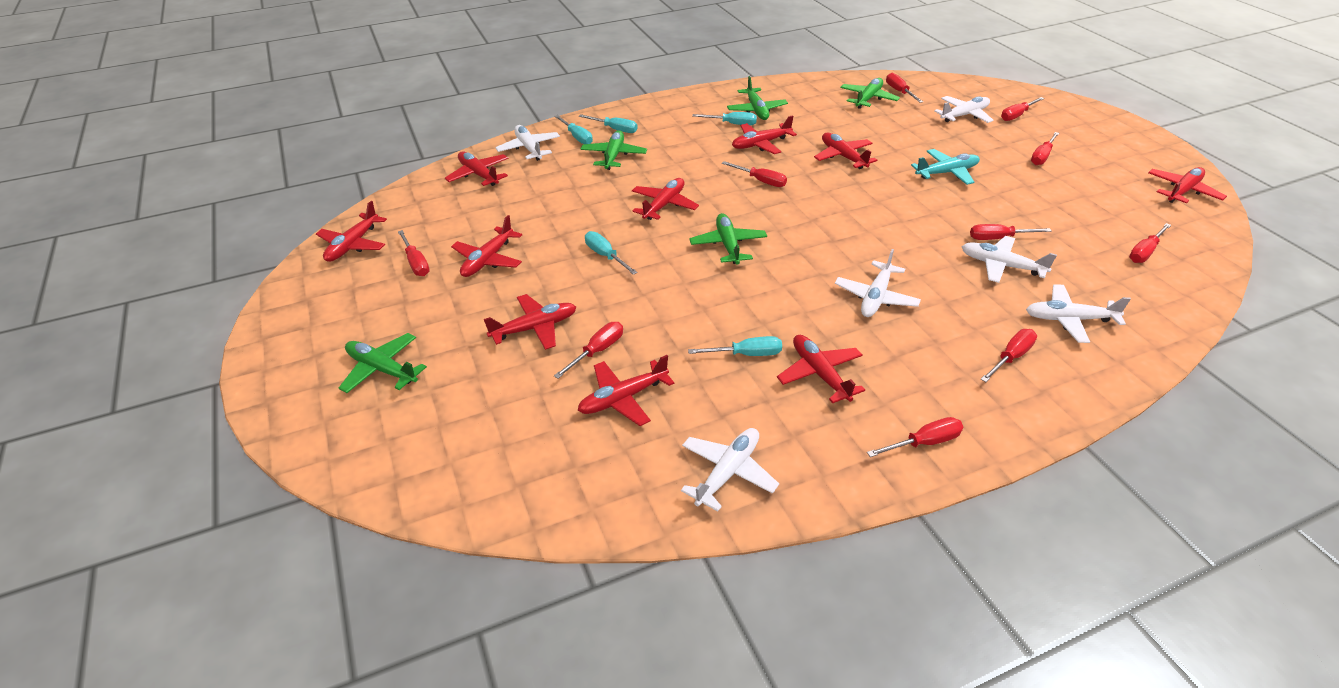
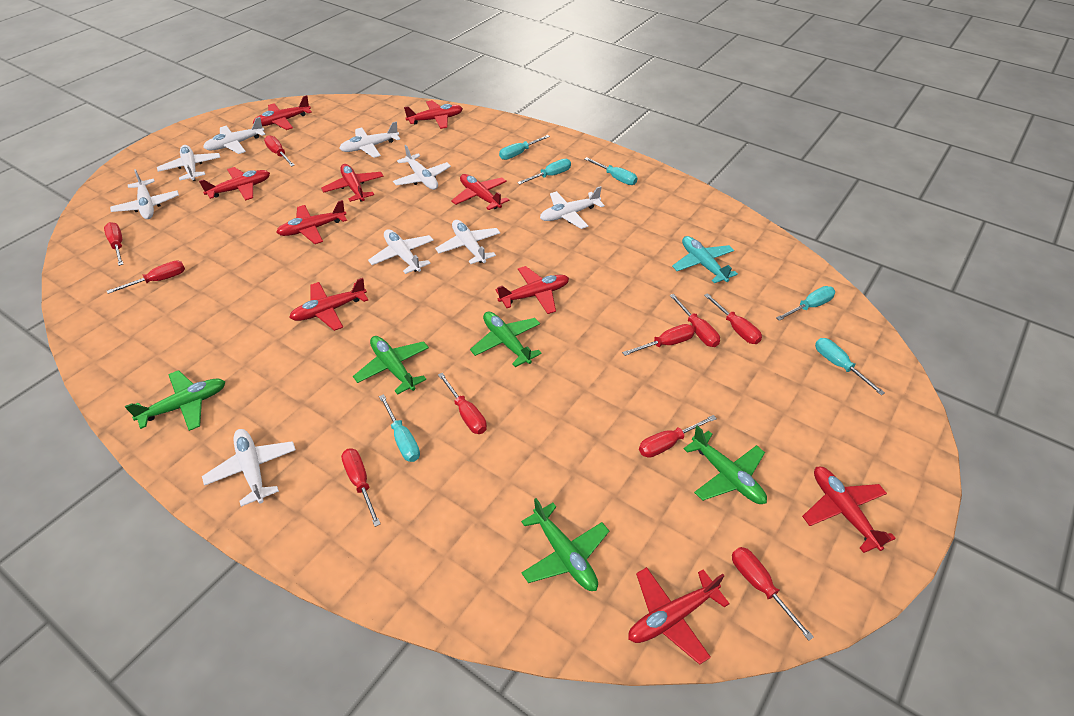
turquoise screwdriver: 5 -> 6
white plane: 6 -> 9

